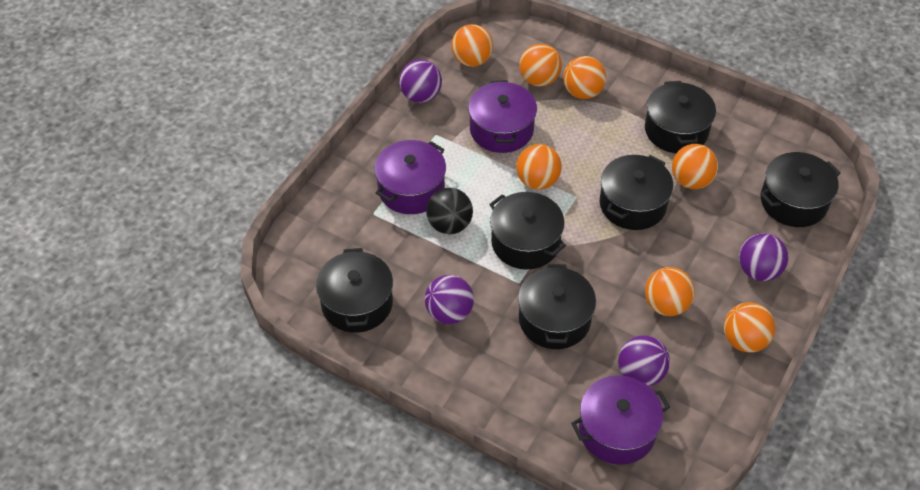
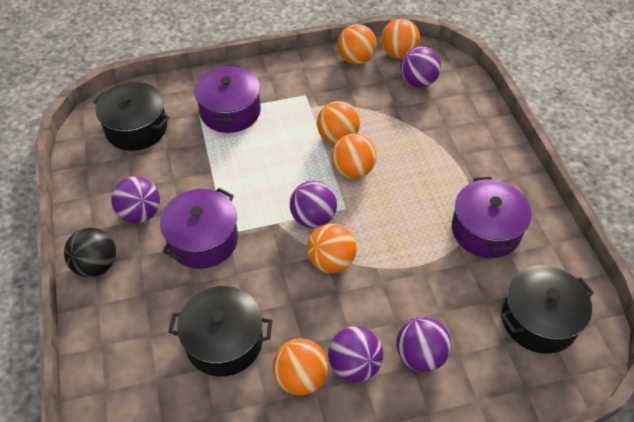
black pot: 6 -> 3
orange ball: 7 -> 6
purple ball: 4 -> 5

